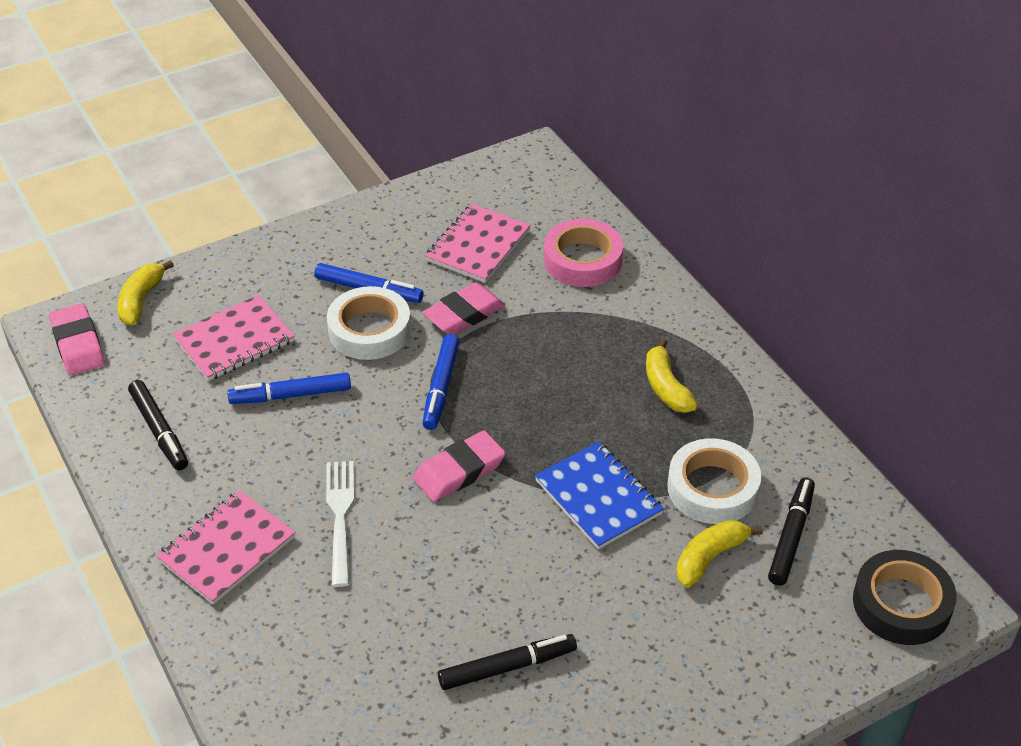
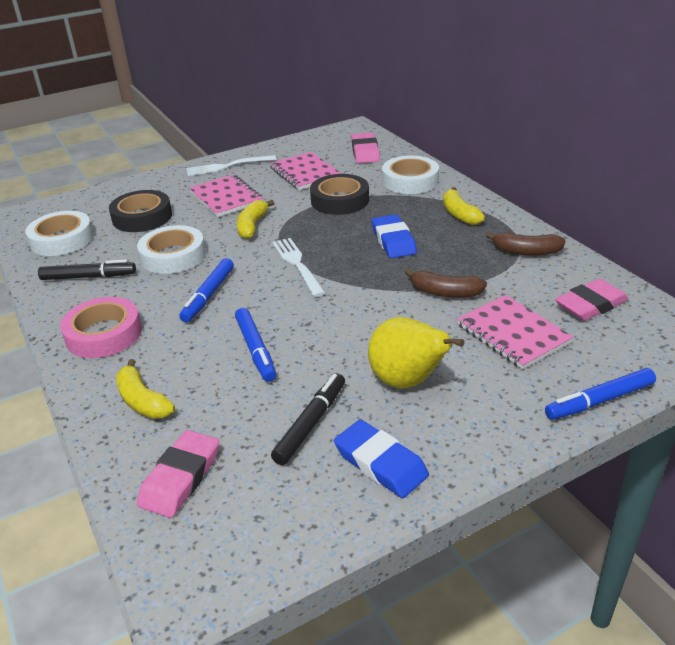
black marker: 3 -> 2
black tape: 1 -> 2
blue eraser: 0 -> 2
blue notebook: 1 -> 0
brown banana: 0 -> 2
white fork: 1 -> 2
white tape: 2 -> 3
yellow pear: 0 -> 1

